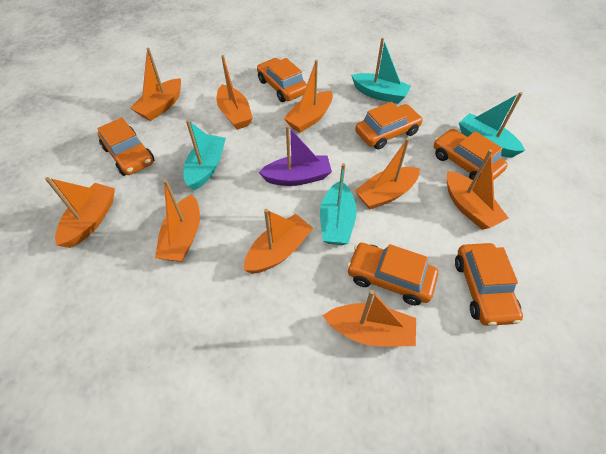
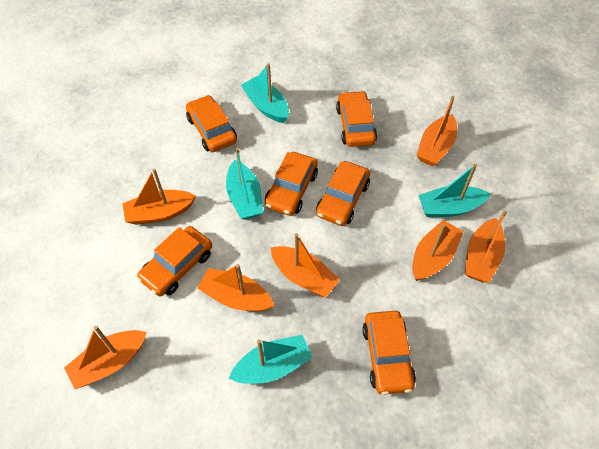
orange boat: 9 -> 7
purple boat: 1 -> 0

